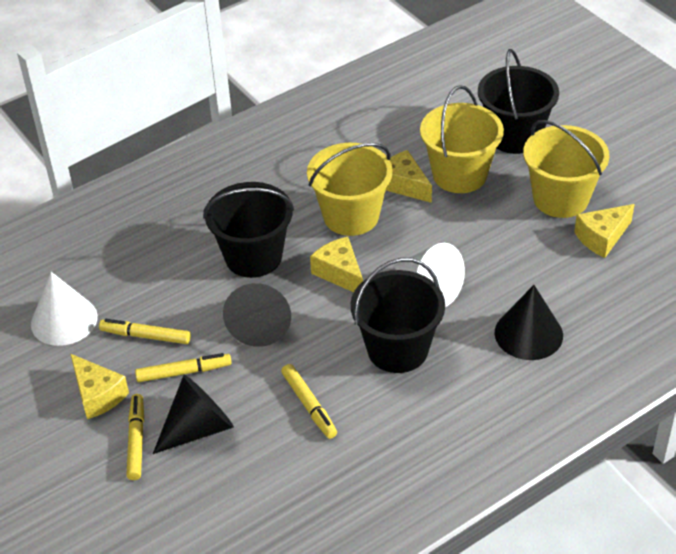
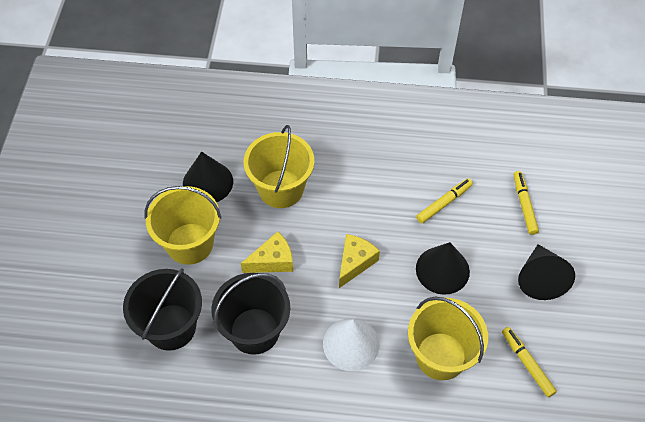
black bucket: 3 -> 2
white cone: 2 -> 1
yellow cheese: 4 -> 2
yellow marker: 4 -> 3

